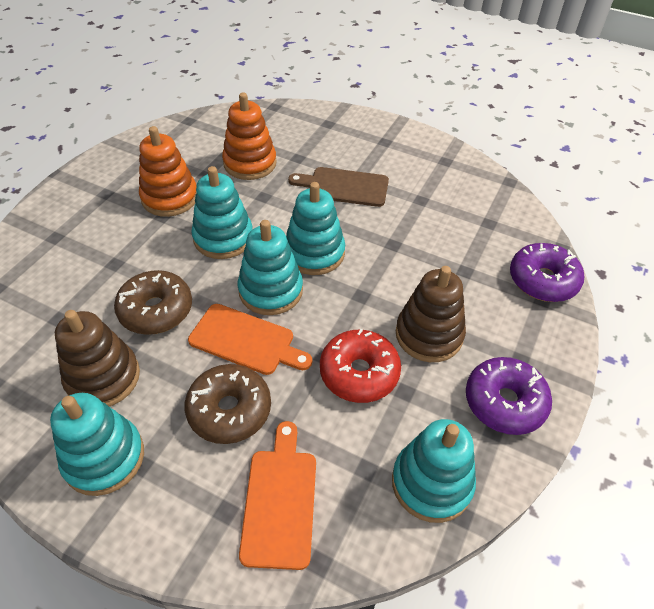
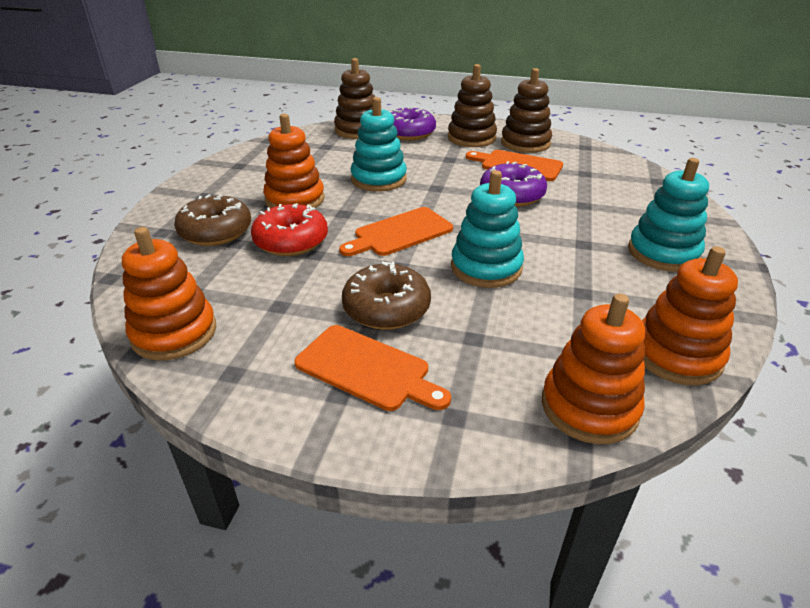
brown cutting board: 1 -> 0
brown stacking toy: 2 -> 3
orange cutting board: 2 -> 3
orange stacking toy: 2 -> 4
turquoise stacking toy: 5 -> 3

